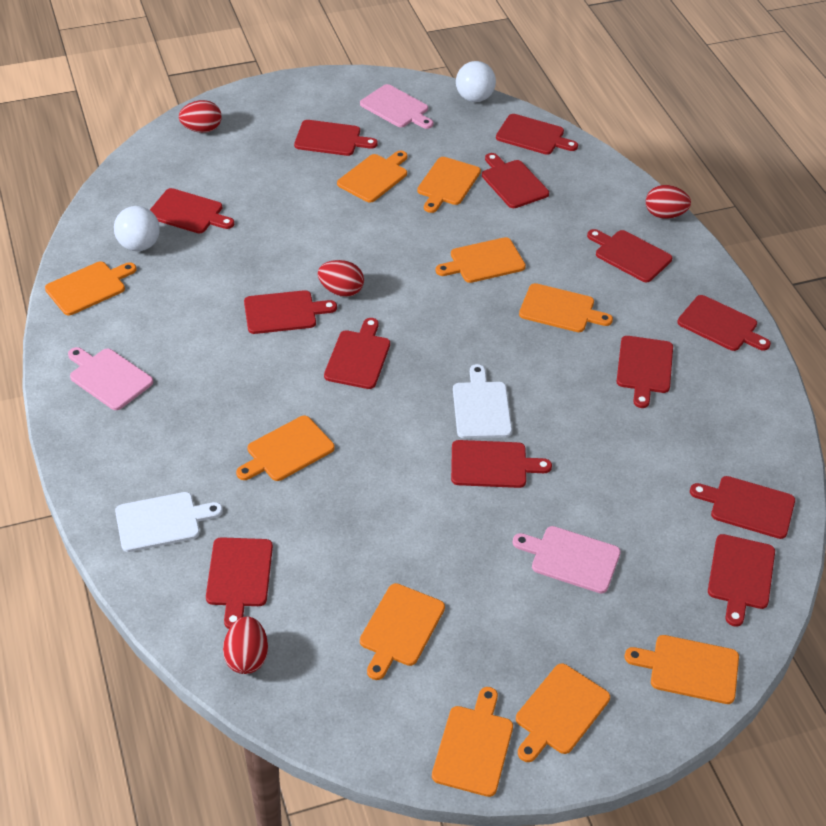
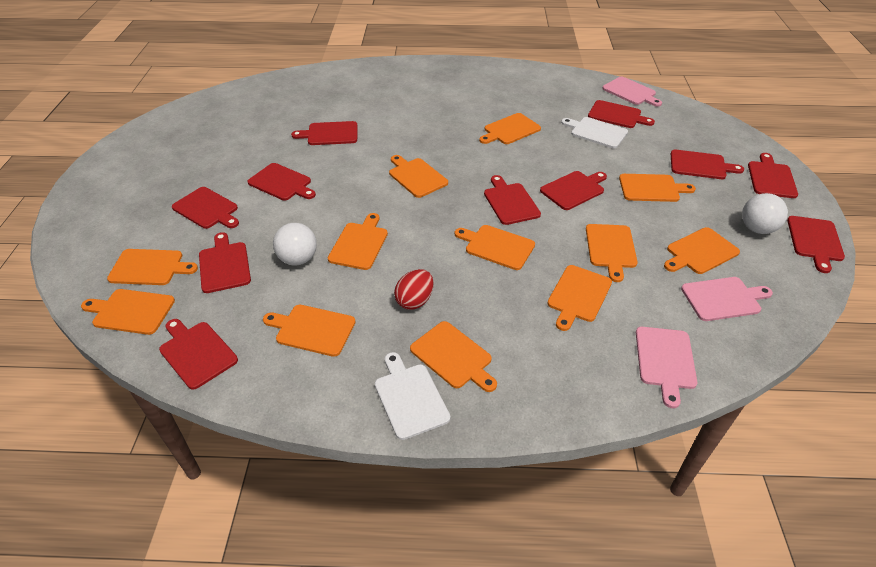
orange cutting board: 10 -> 12
red cutting board: 13 -> 11
red egg: 4 -> 1

